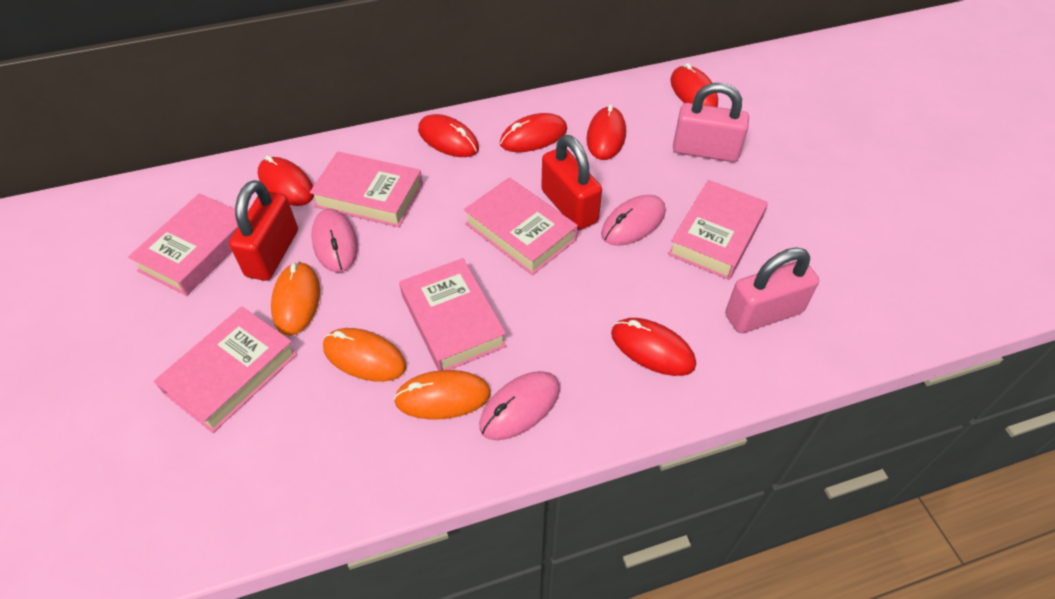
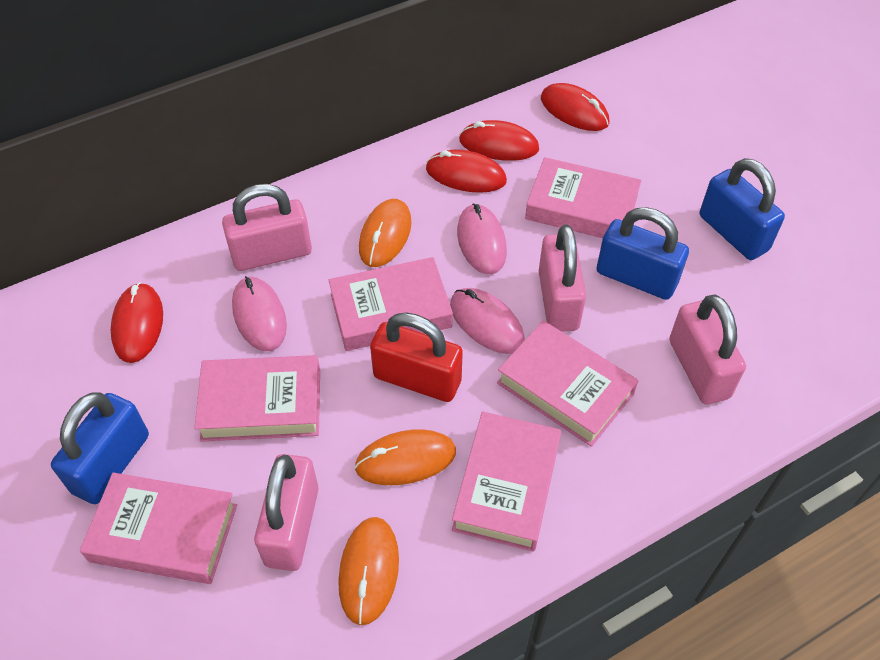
blue padlock: 0 -> 3
pink padlock: 2 -> 4
red mouse: 6 -> 4
red padlock: 2 -> 1

